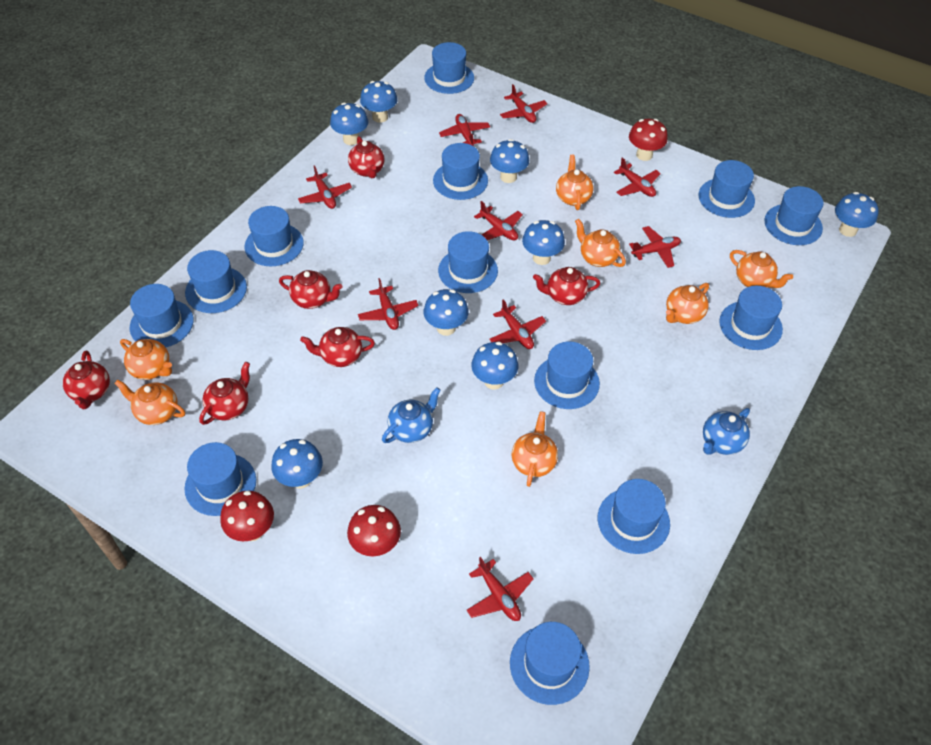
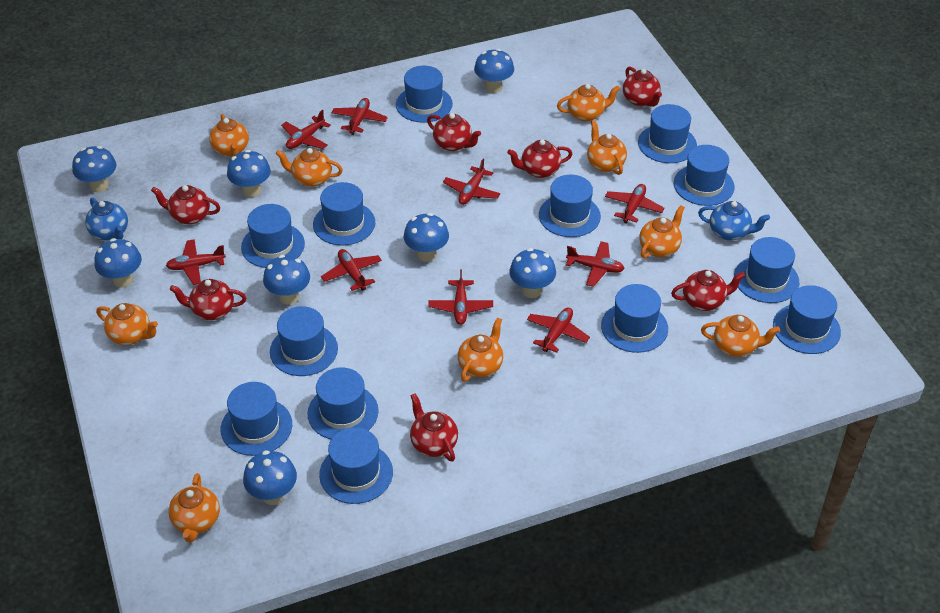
orange teapot: 7 -> 9
red mushroom: 3 -> 0
red teapot: 6 -> 7

